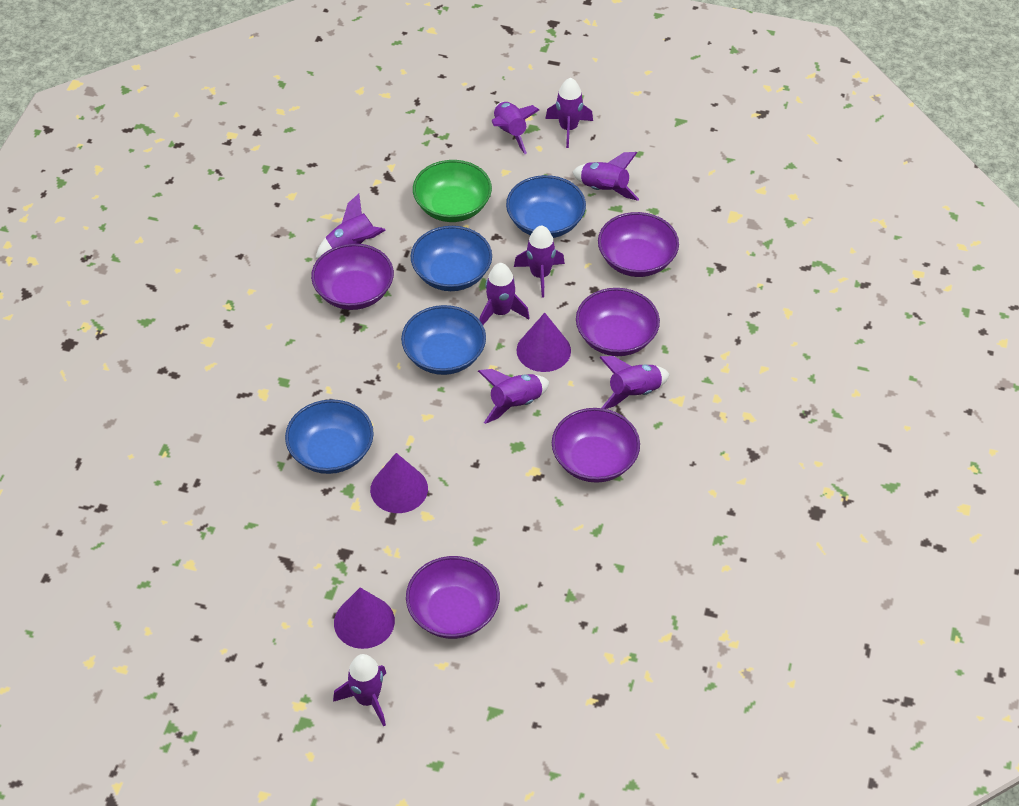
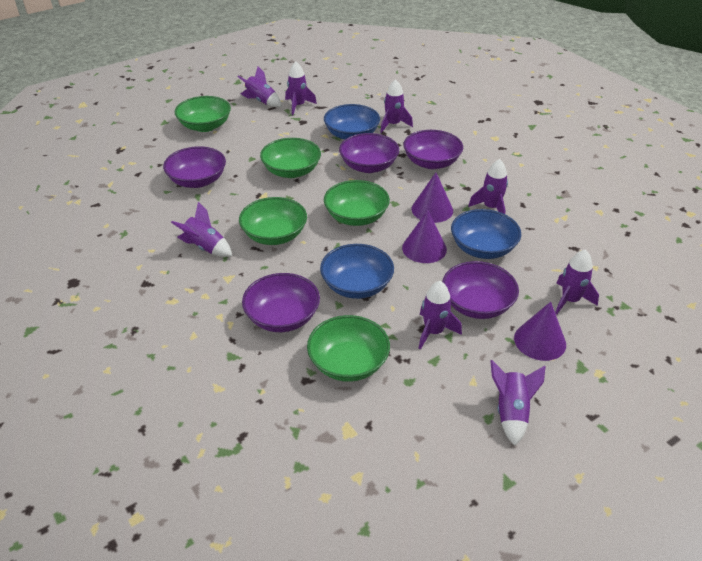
blue bowl: 4 -> 3
green bowl: 1 -> 5
purple rocket: 9 -> 8

